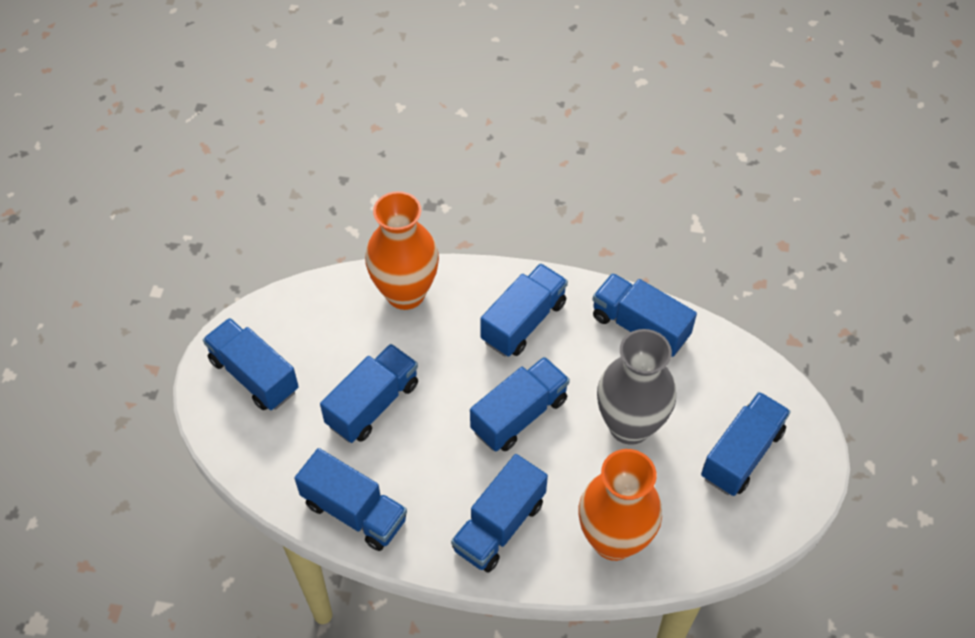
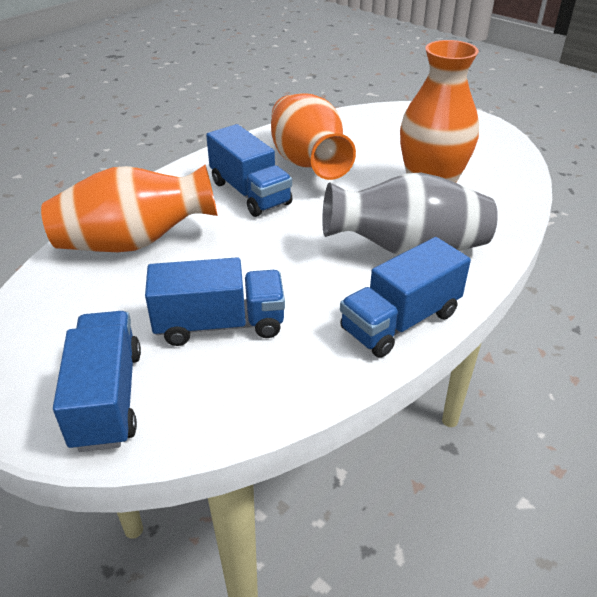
blue truck: 8 -> 4
orange vase: 2 -> 3

